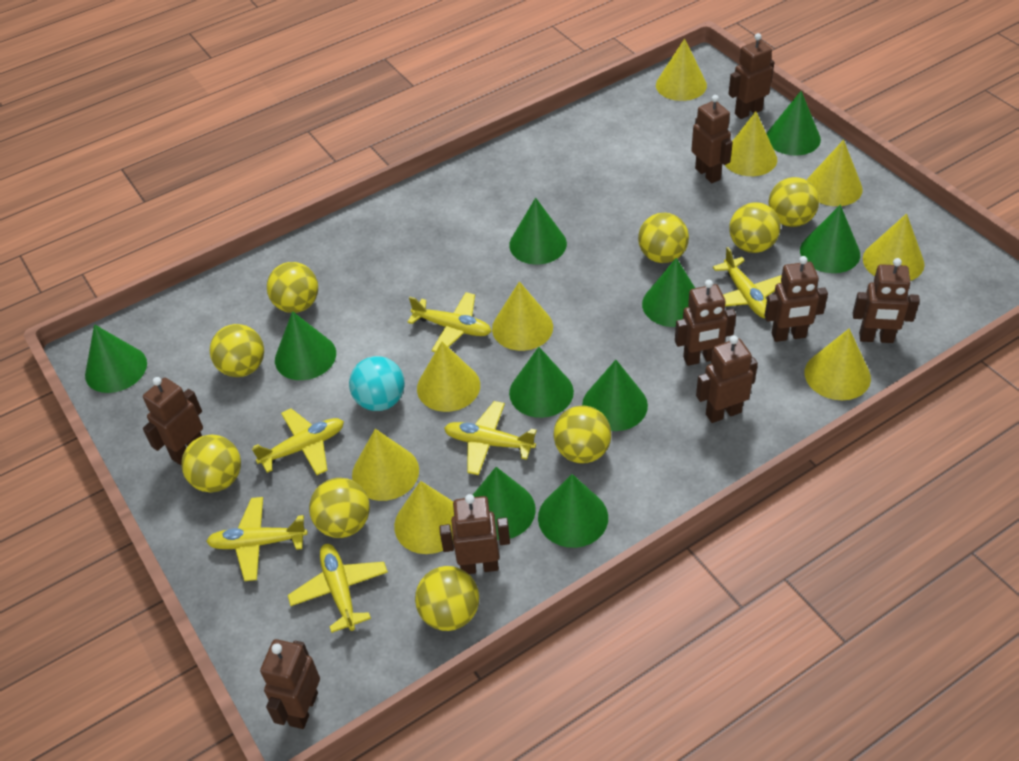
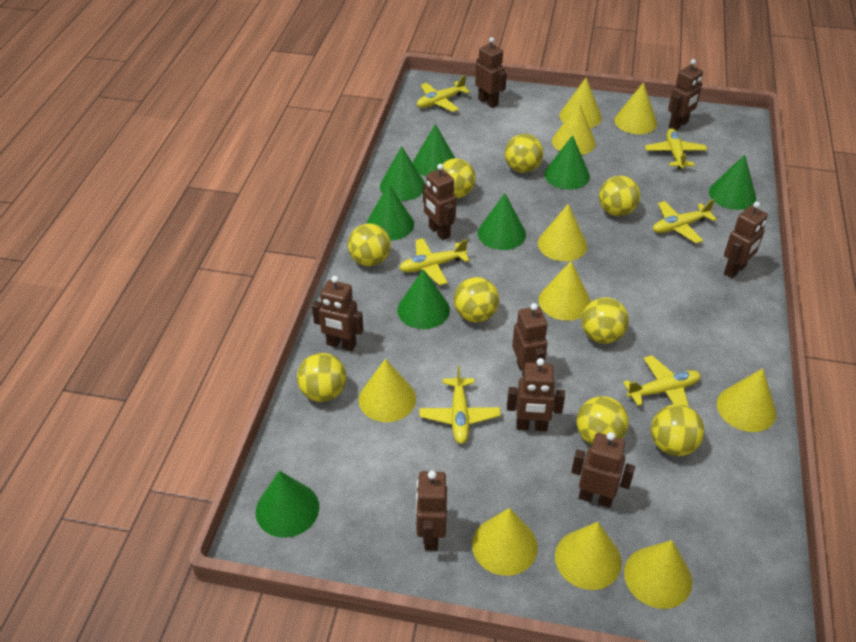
green cone: 10 -> 8
turquoise ball: 1 -> 0
yellow cone: 9 -> 10

